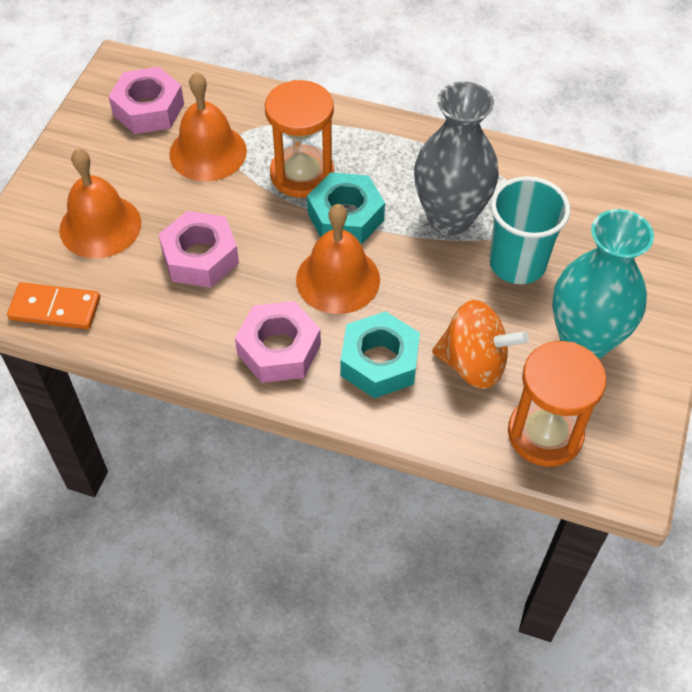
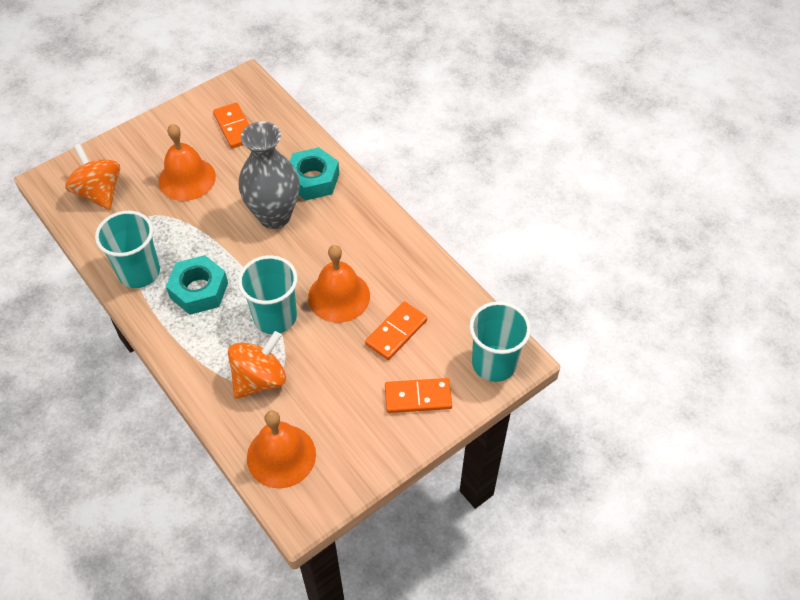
orange domino: 1 -> 3
orange hourglass: 2 -> 0
orange spinning top: 1 -> 2
pink nut: 3 -> 0
turquoise cup: 1 -> 3
turquoise vase: 1 -> 0

